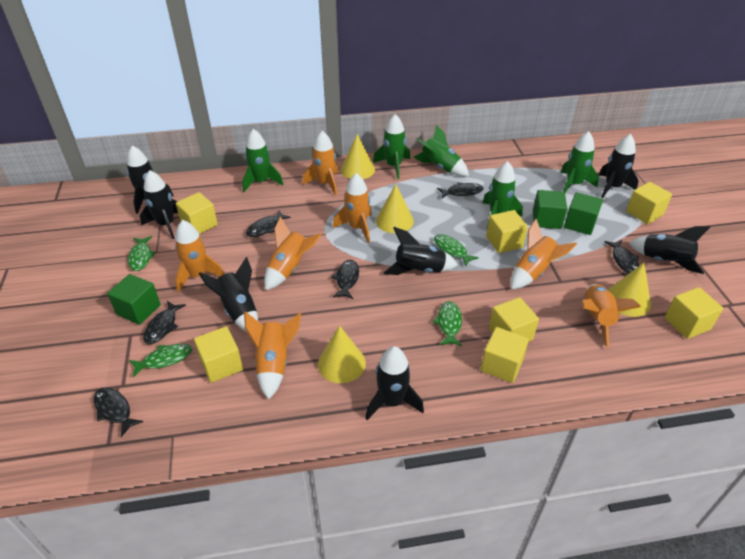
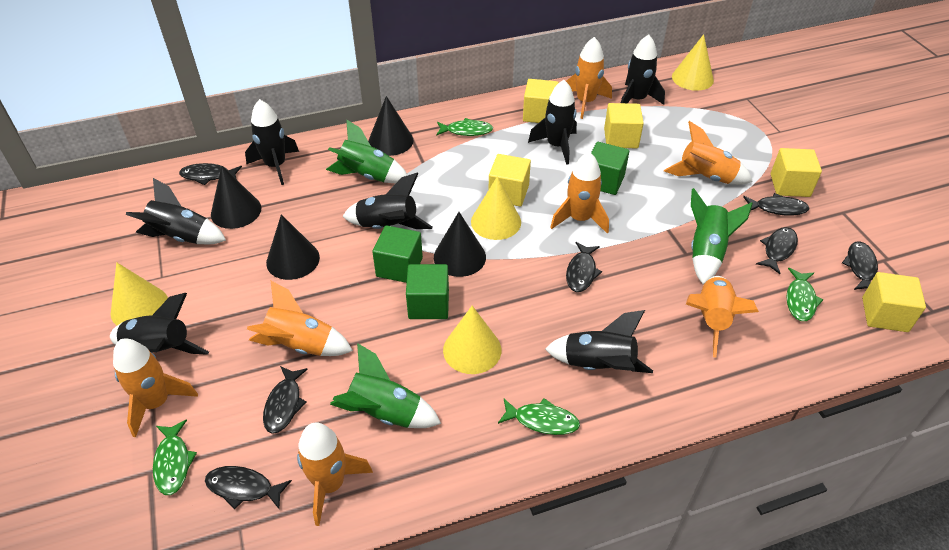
black cone: 0 -> 4
black fish: 6 -> 7
green rocket: 5 -> 3
yellow cube: 7 -> 5

